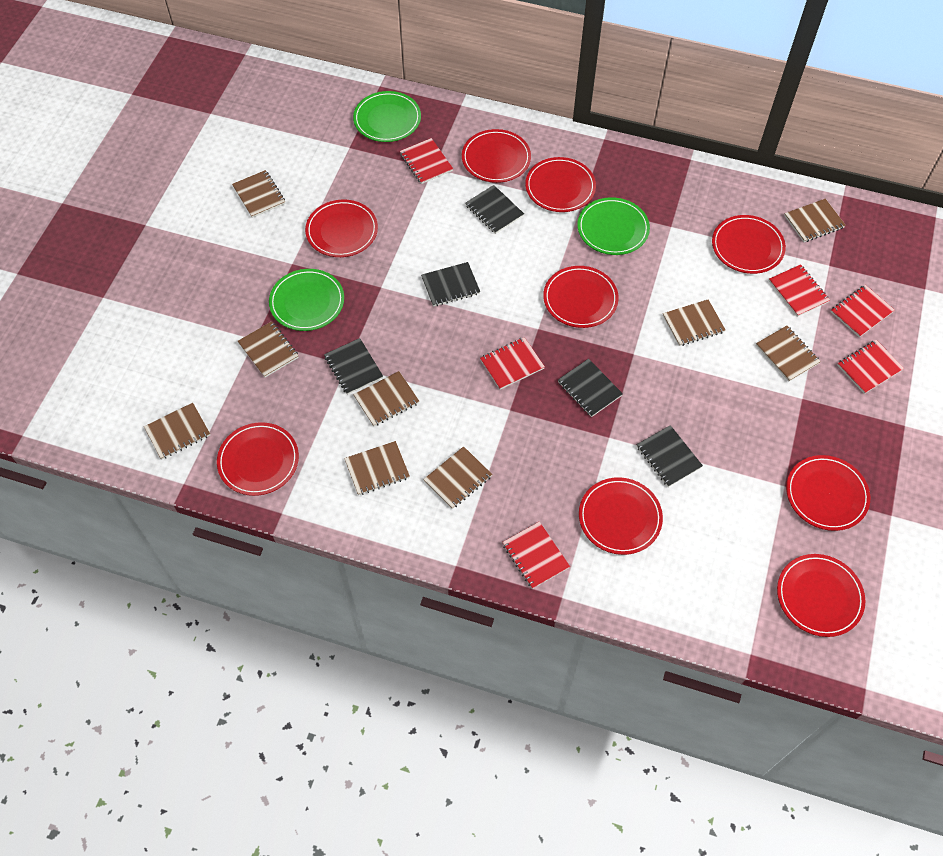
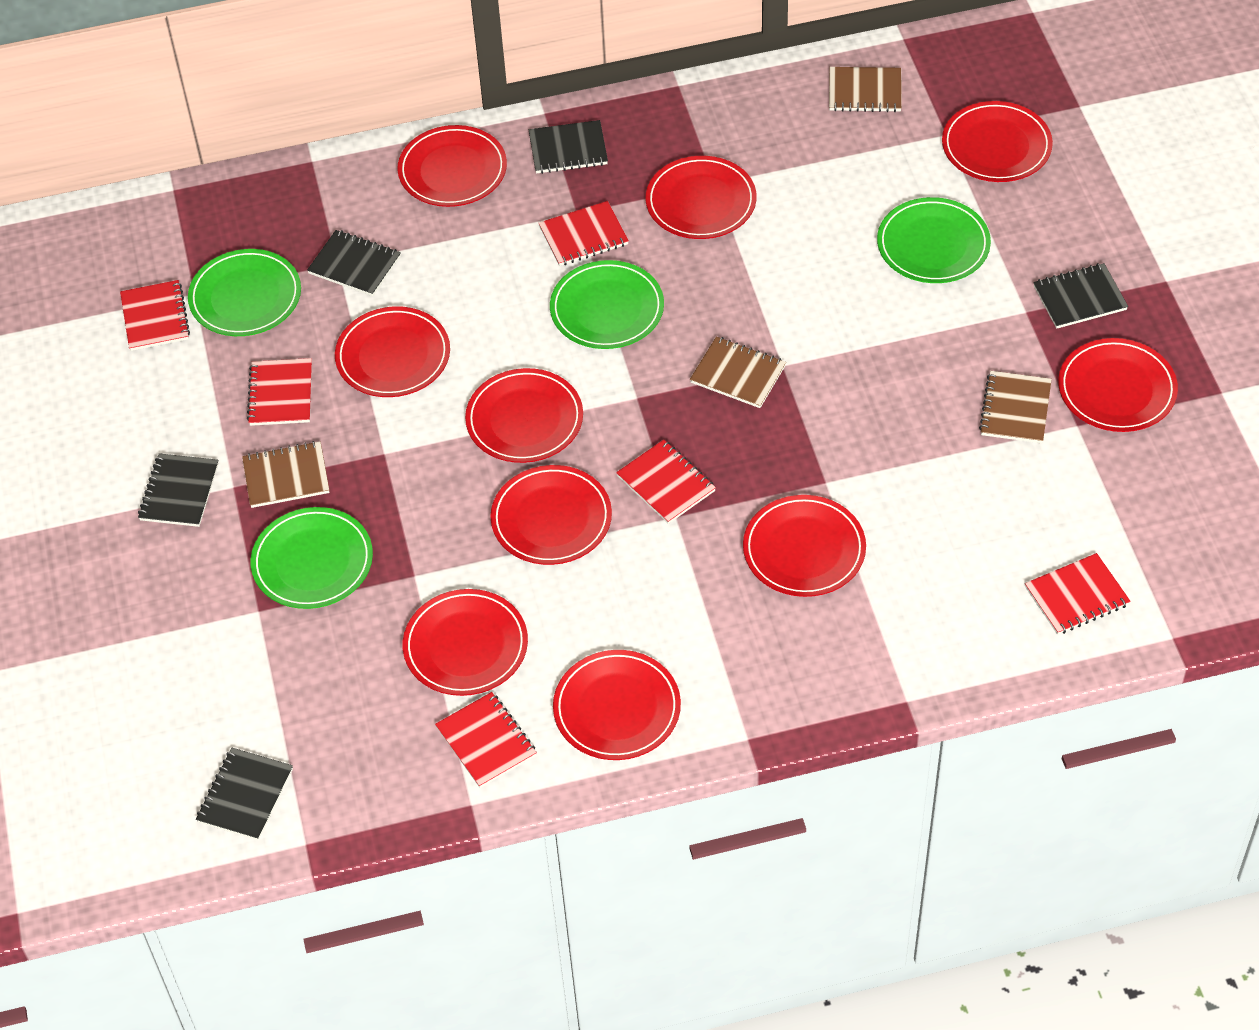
brown notebook: 9 -> 4
green plate: 3 -> 4
red plate: 9 -> 10

